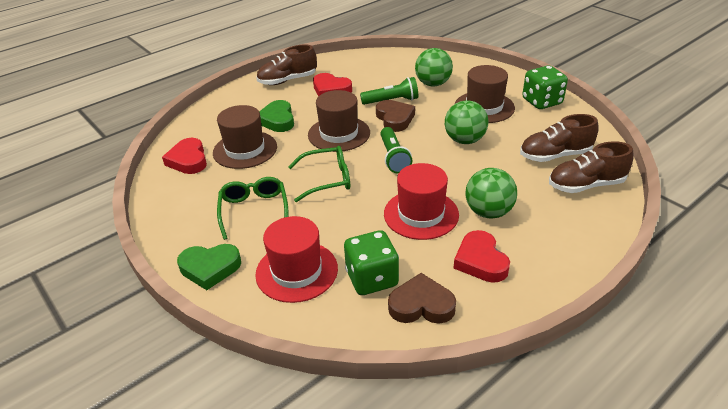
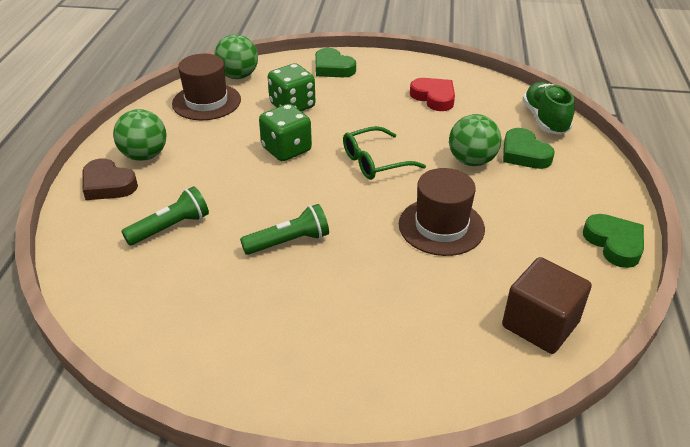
brown cube: 0 -> 1
brown hat: 3 -> 2
brown heart: 2 -> 1
brown shoe: 3 -> 0
green glasses: 2 -> 1
green heart: 2 -> 3
green shoe: 0 -> 1
red hat: 2 -> 0
red heart: 3 -> 1

